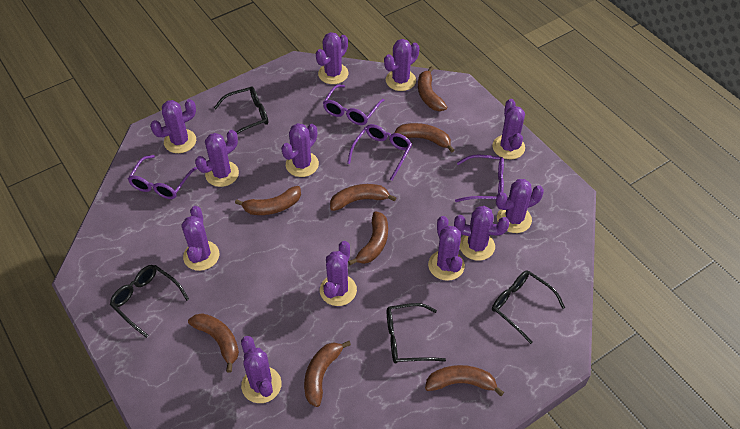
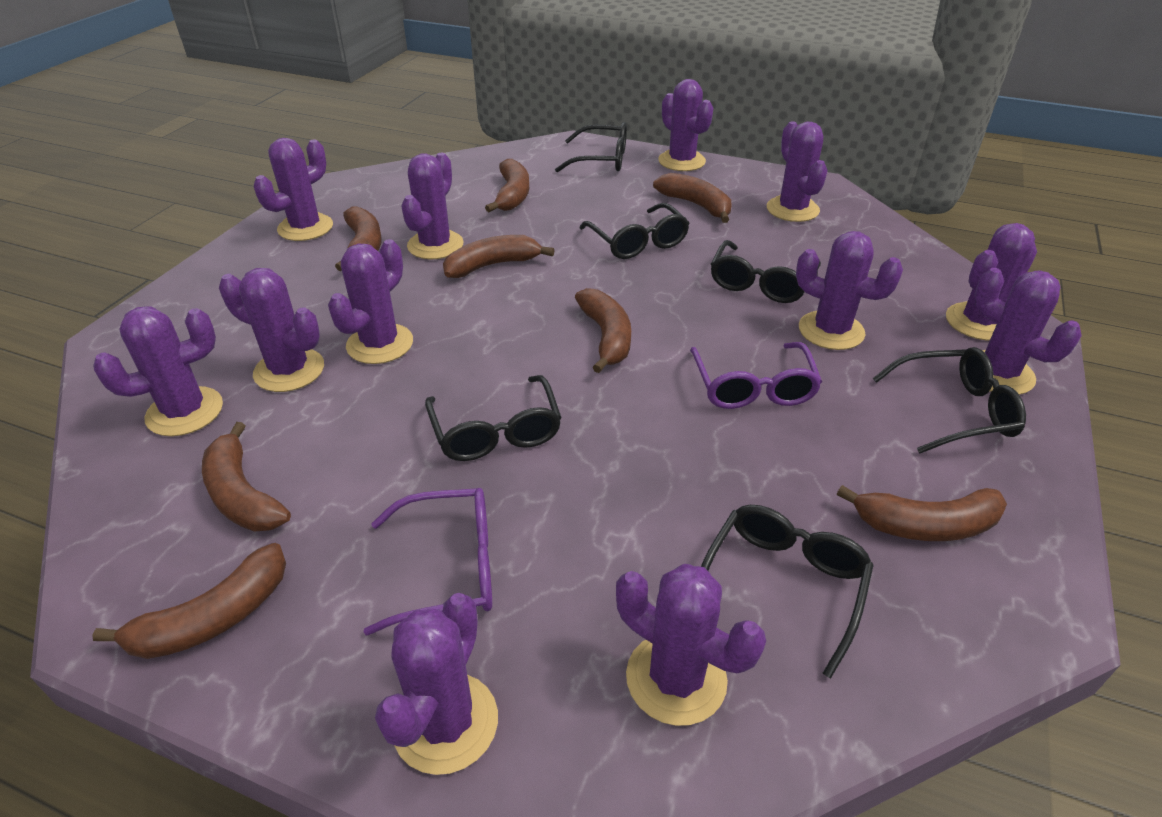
black glasses: 4 -> 6
purple glasses: 4 -> 2

